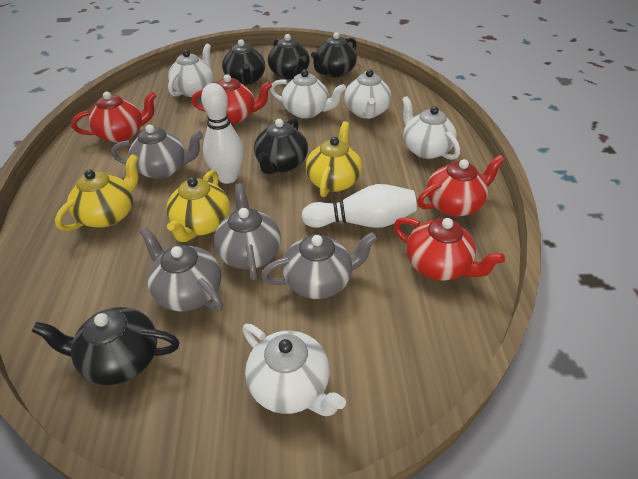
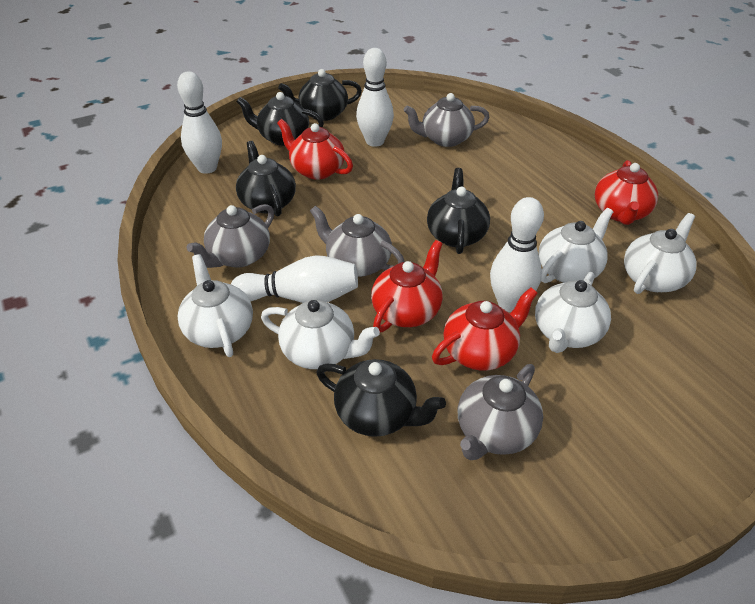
white bowling pin: 2 -> 4
yellow teapot: 3 -> 0

